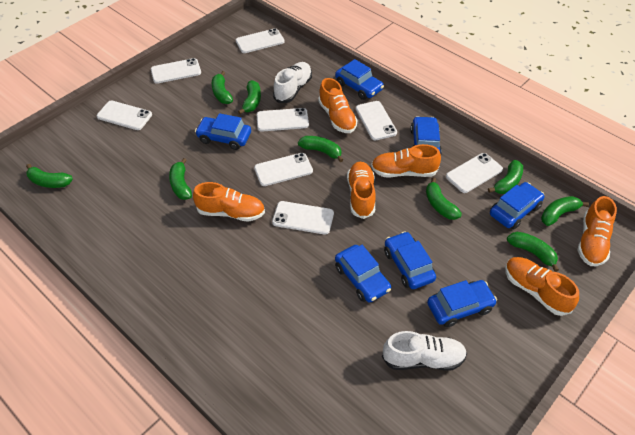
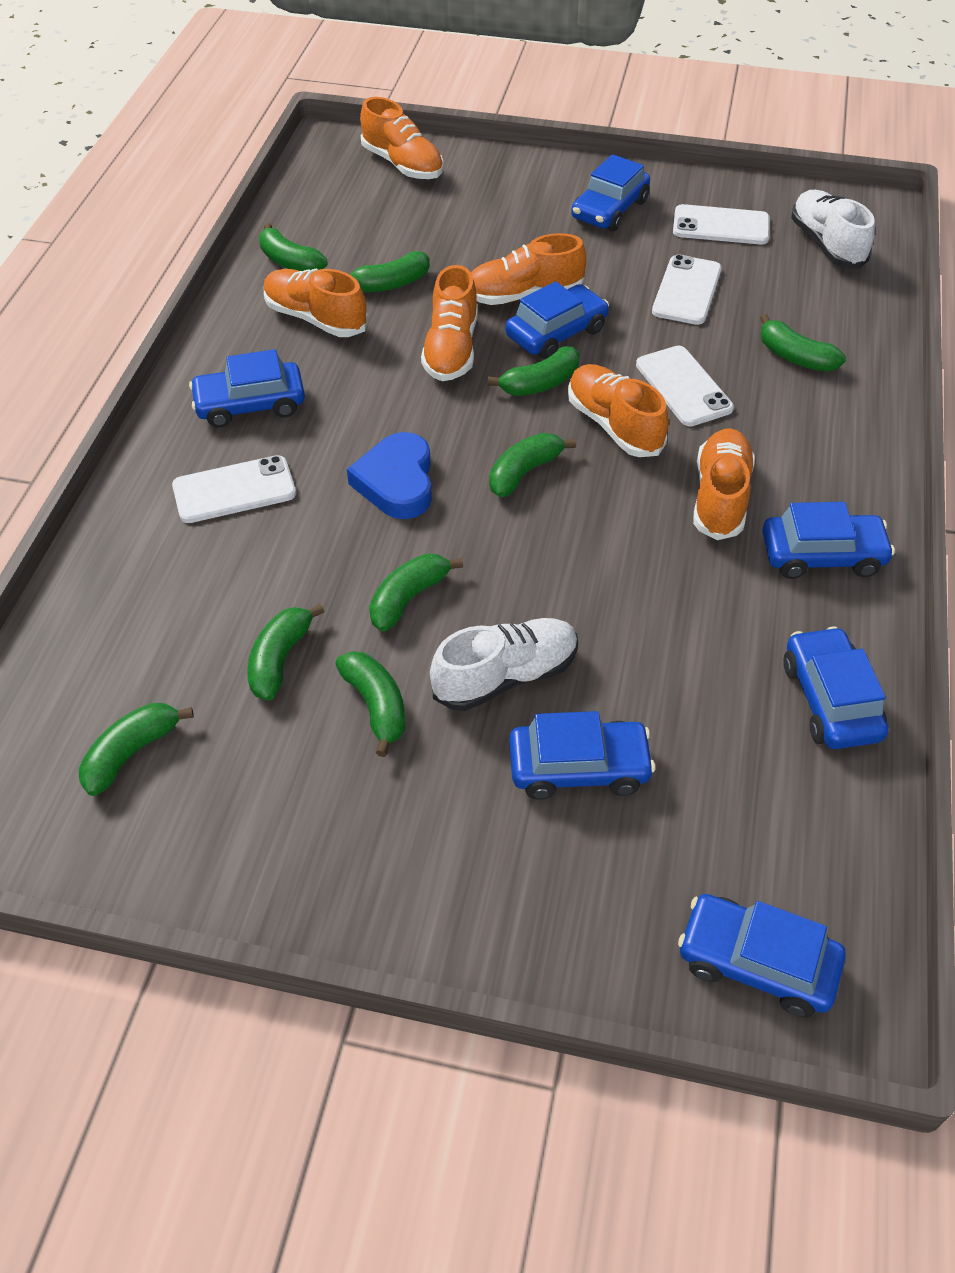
blue heart: 0 -> 1
white phone: 8 -> 4

